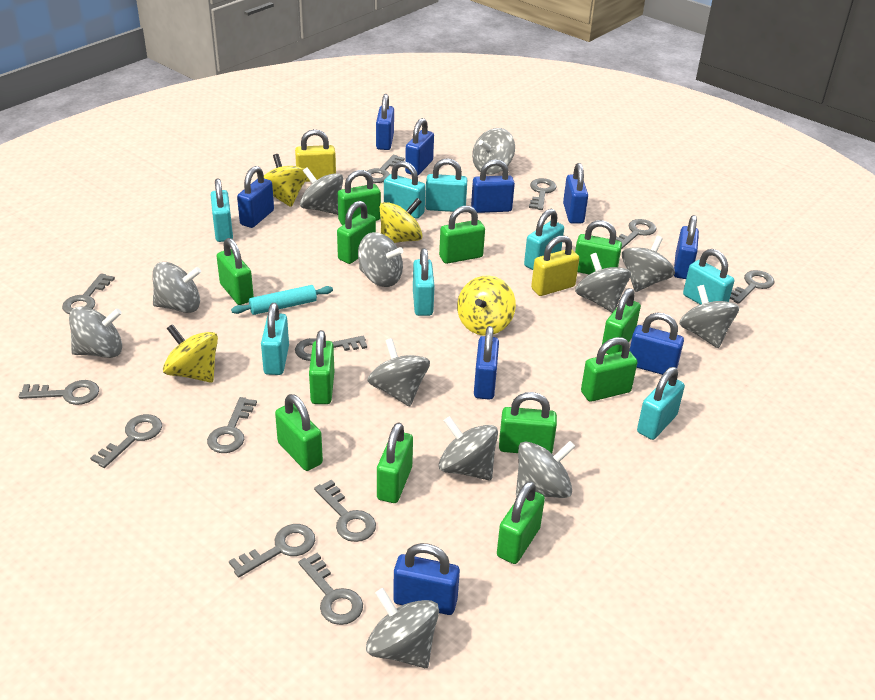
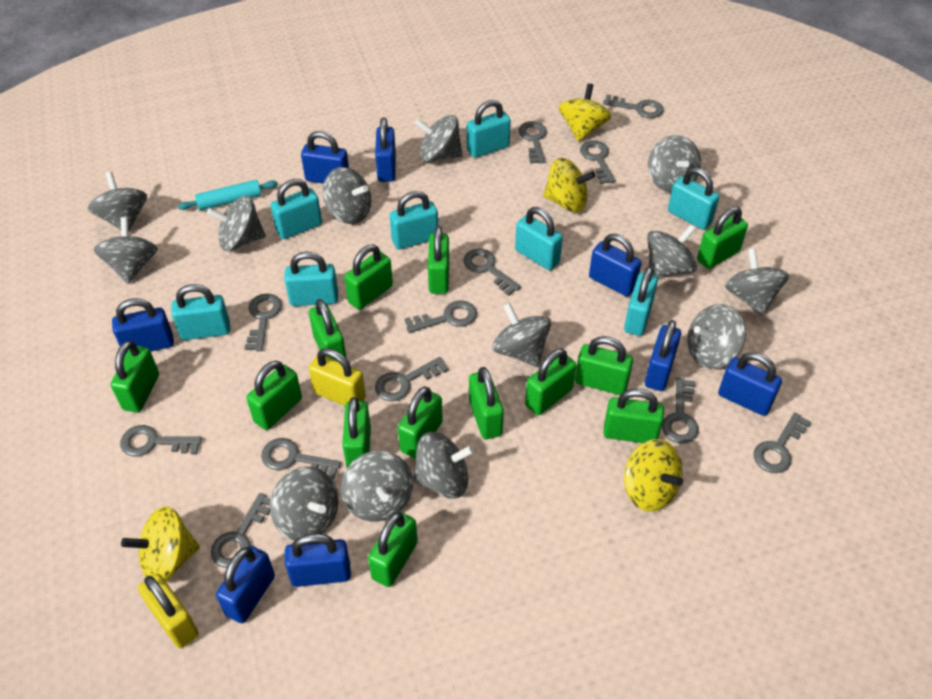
blue padlock: 9 -> 8
green padlock: 12 -> 13
grey spinning top: 12 -> 13

